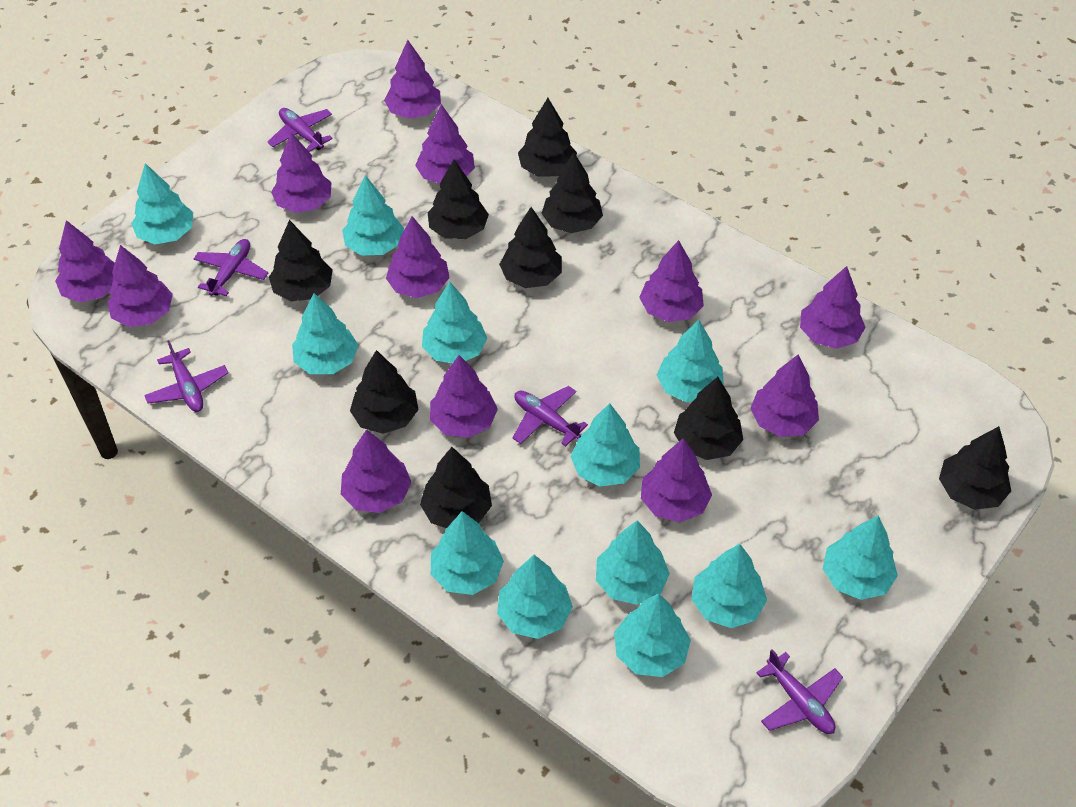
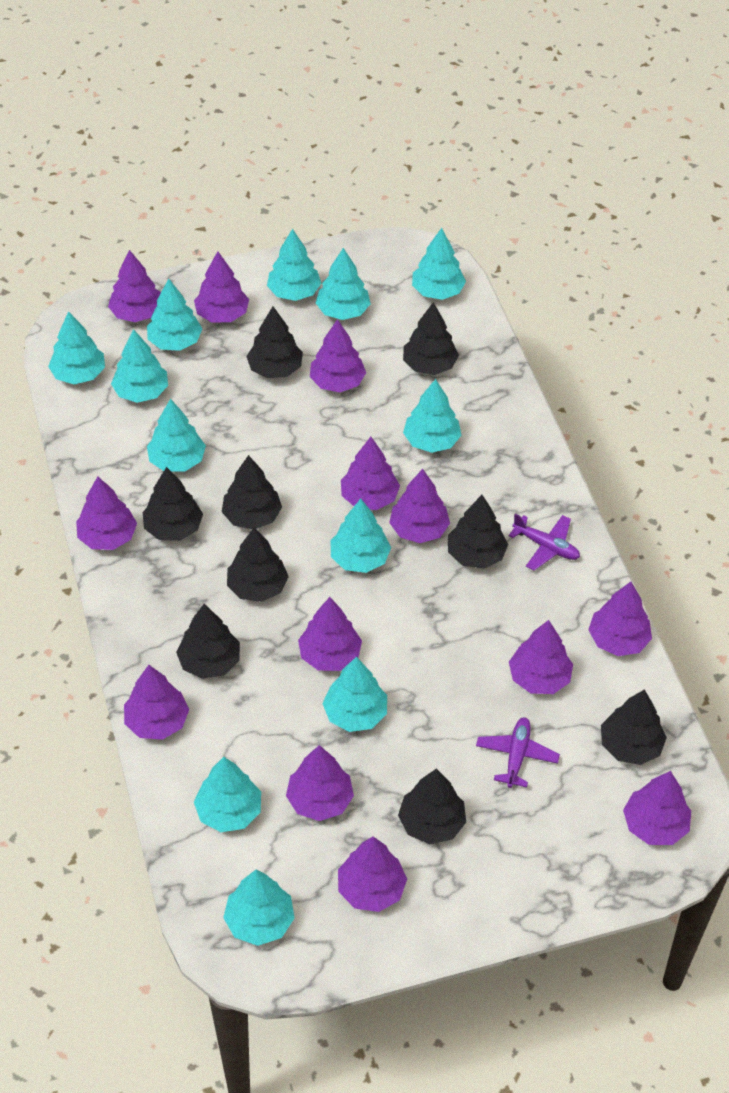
purple plane: 5 -> 2
purple tree: 12 -> 13

